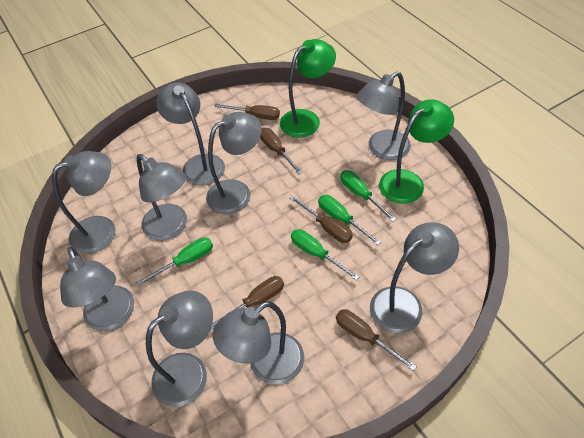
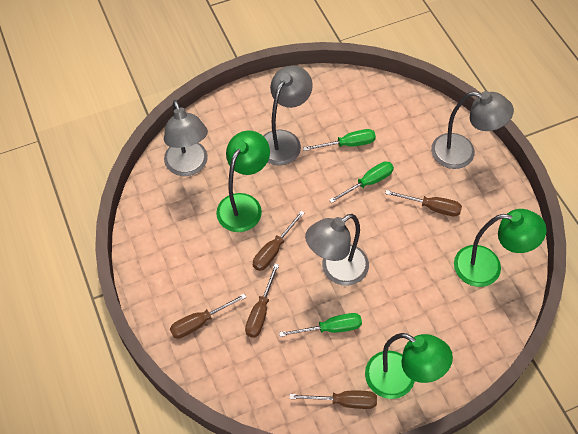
green lamp: 2 -> 3
green screwdriver: 4 -> 3
grey lamp: 9 -> 4

